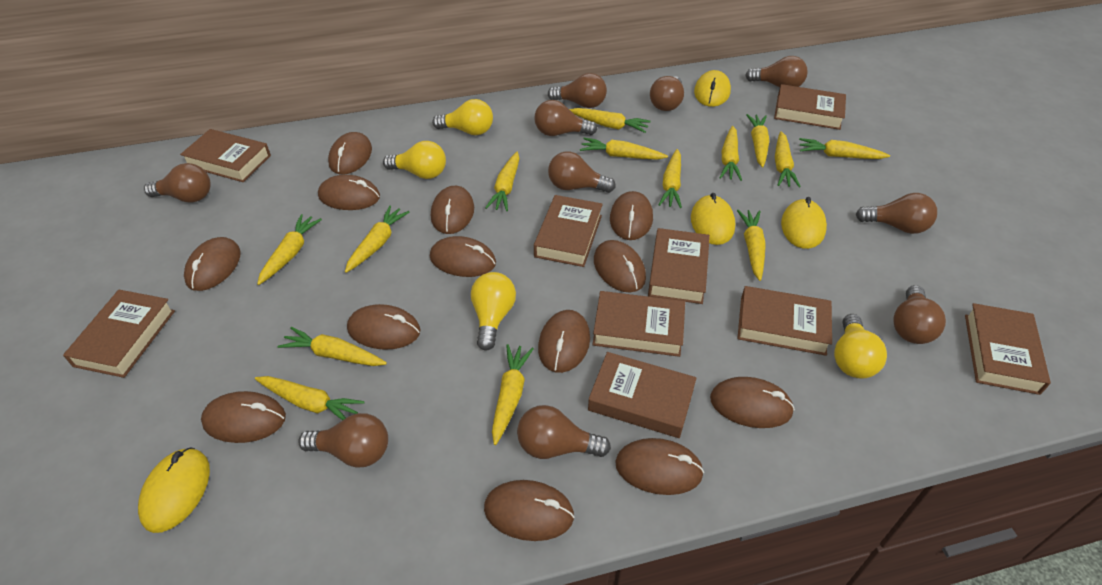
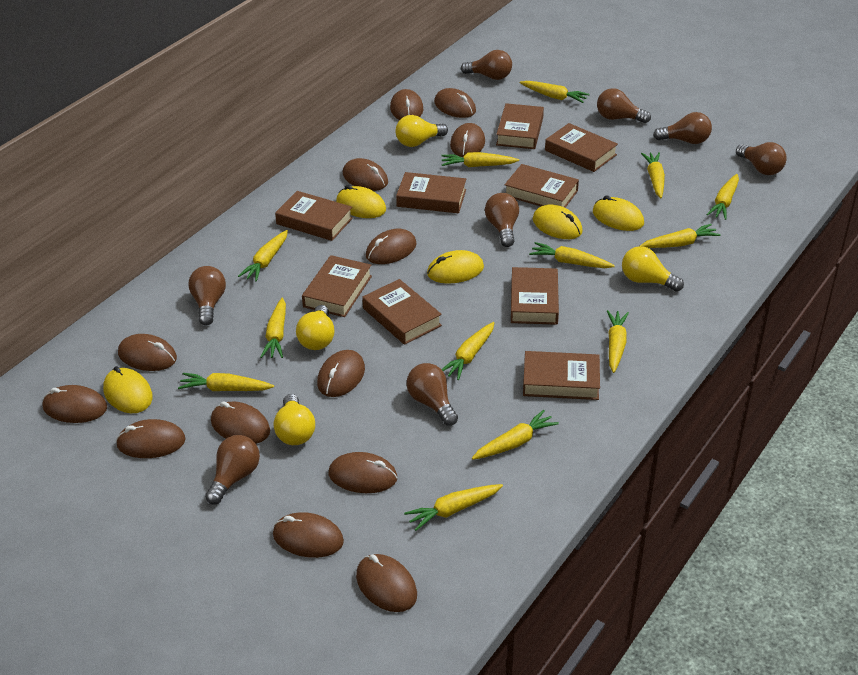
brown light bulb: 10 -> 8
yellow carrot: 14 -> 13
yellow mouse: 4 -> 5

